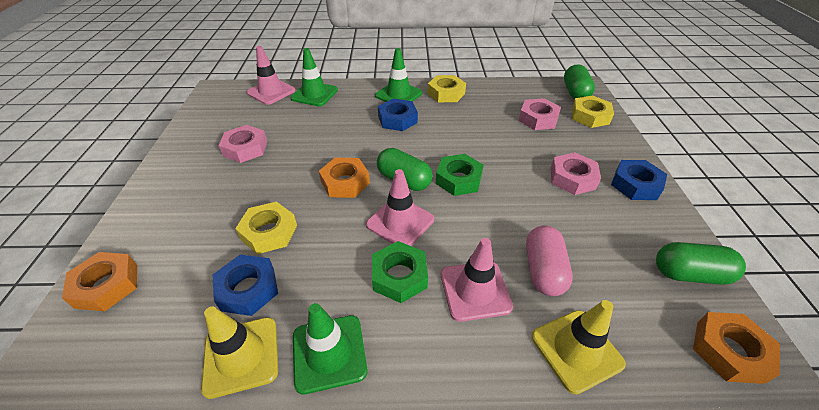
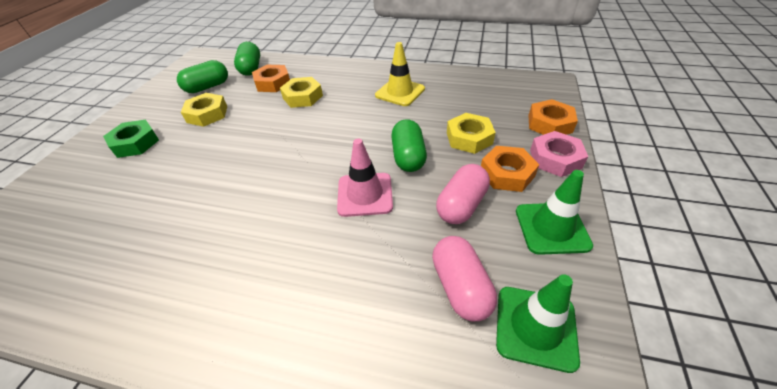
blue nut: 3 -> 0
green nut: 2 -> 1
green traffic cone: 3 -> 2
pink capsule: 1 -> 2
pink nut: 3 -> 1
pink traffic cone: 3 -> 1
yellow traffic cone: 2 -> 1

